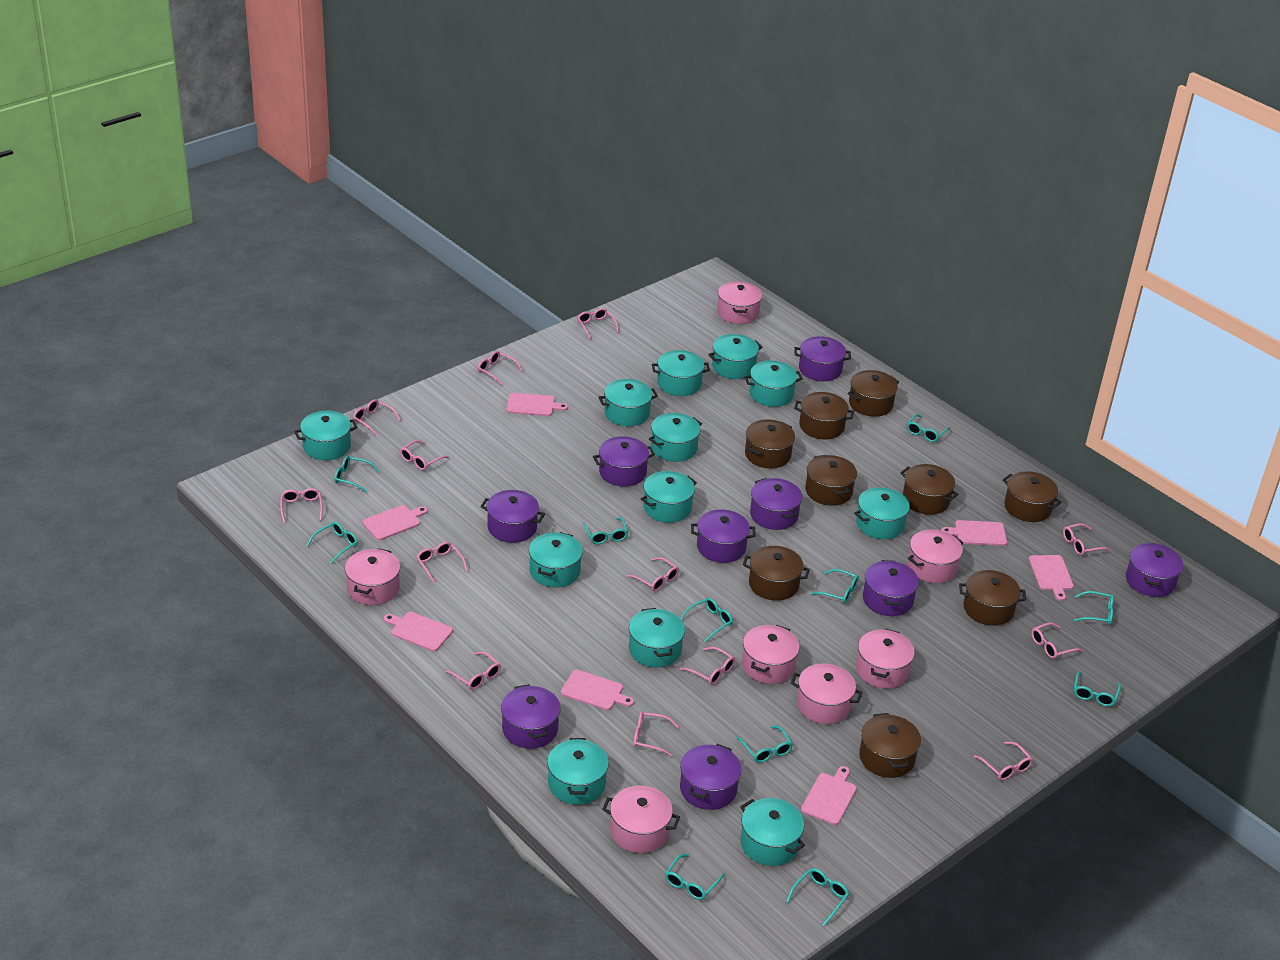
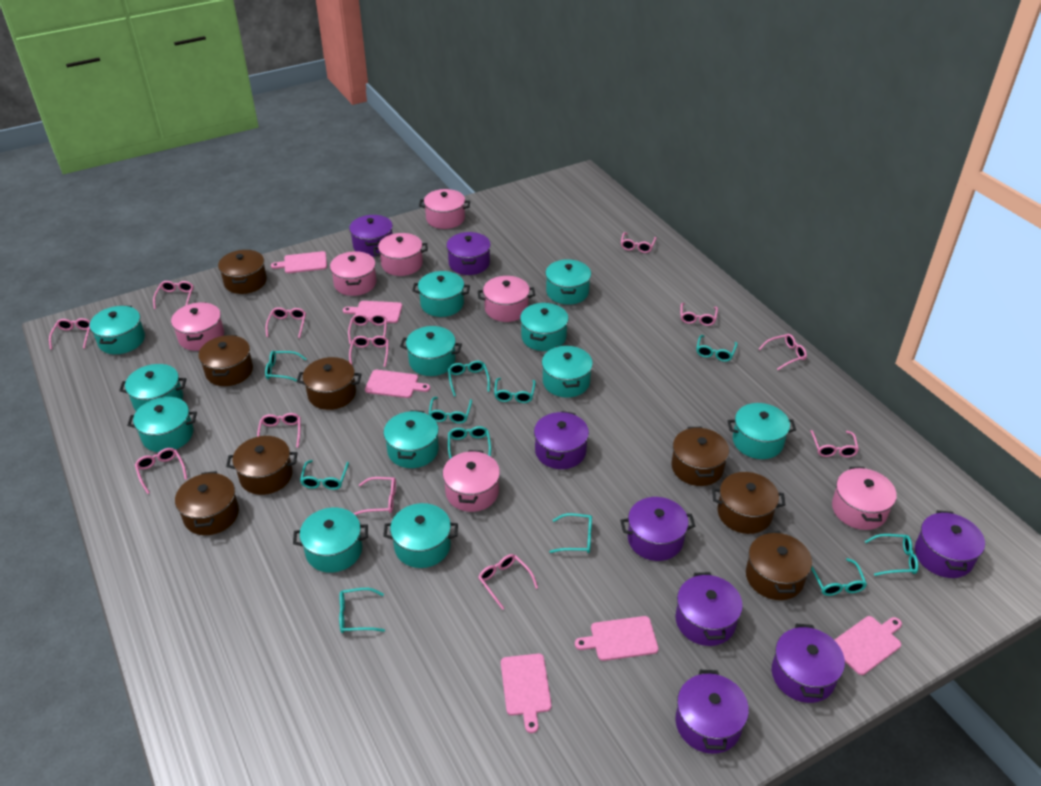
brown pot: 9 -> 8
pink cutting board: 7 -> 6
purple pot: 9 -> 8

